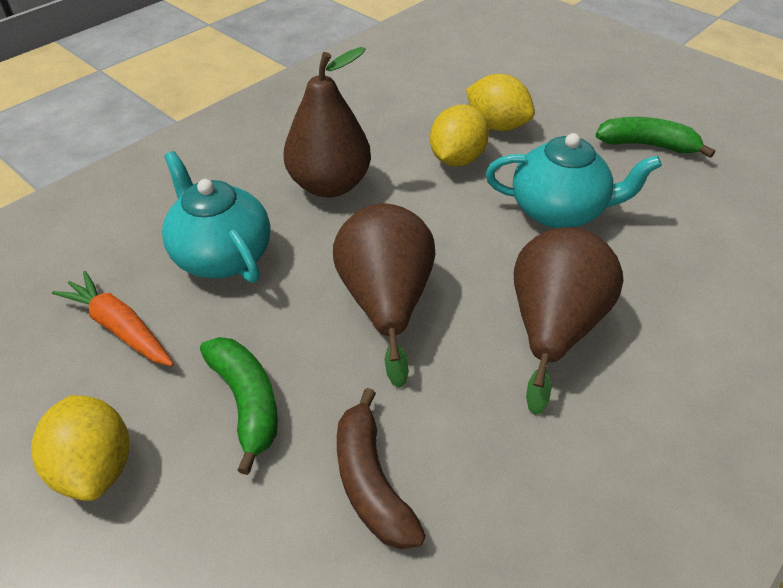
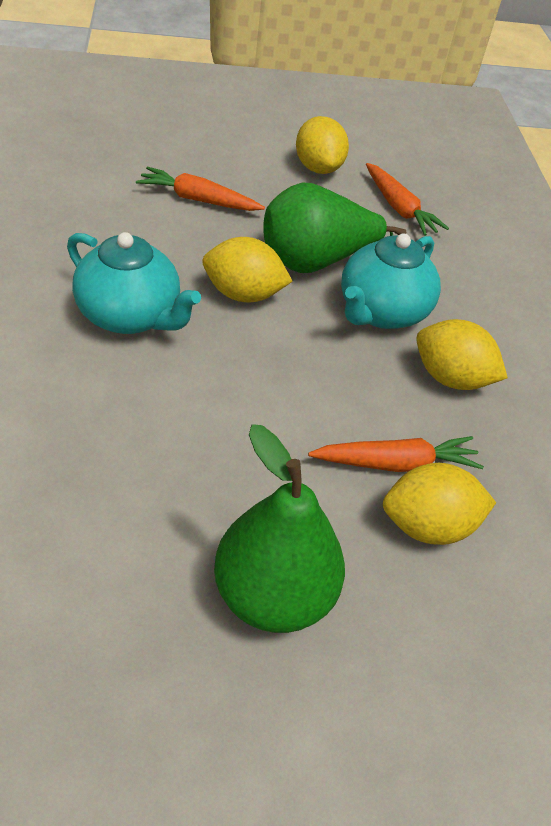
brown banana: 1 -> 0
brown pear: 3 -> 0
green banana: 2 -> 0
green pear: 0 -> 2
orange carrot: 1 -> 3
yellow lemon: 3 -> 4

